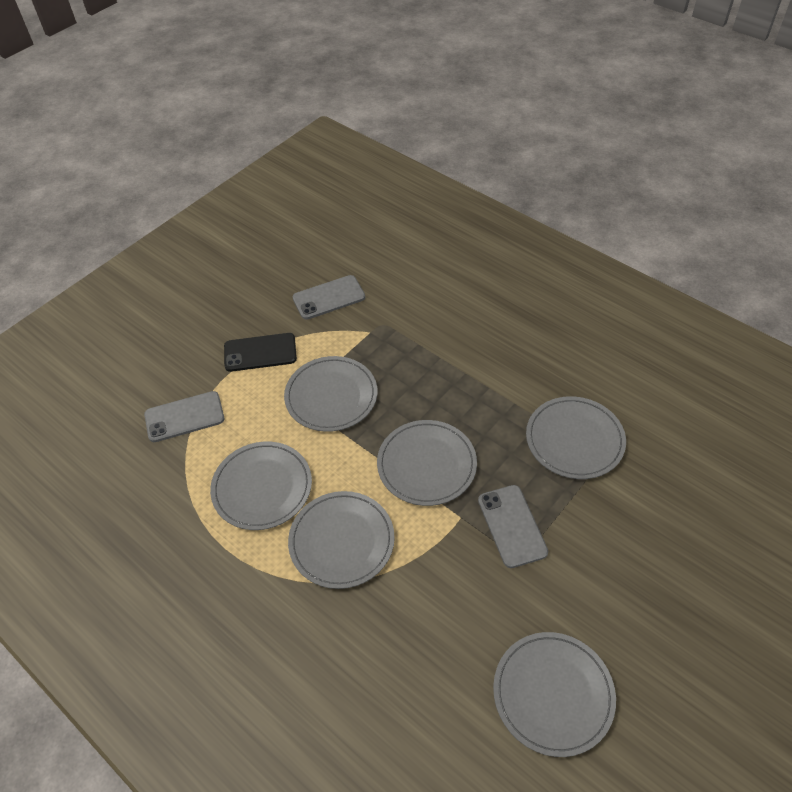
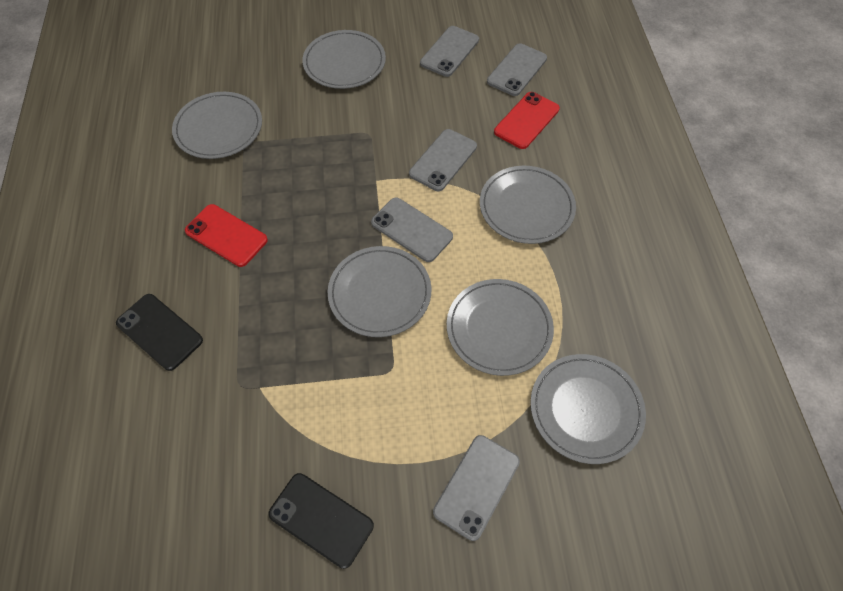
black phone: 1 -> 2
grey phone: 3 -> 5
red phone: 0 -> 2

